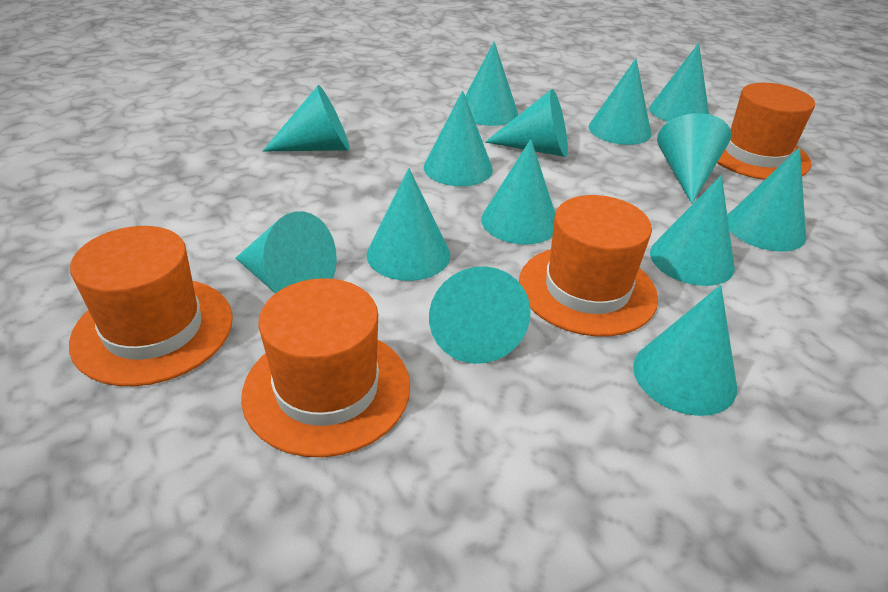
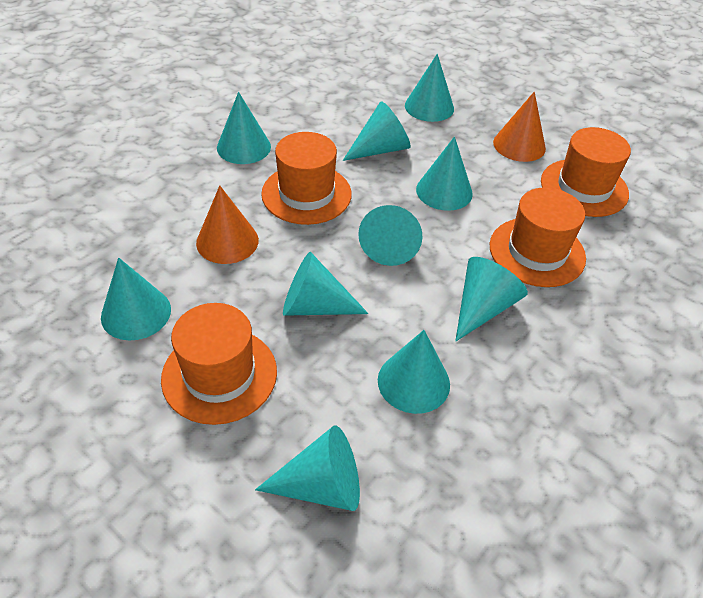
orange cone: 0 -> 2
turquoise cone: 14 -> 10

